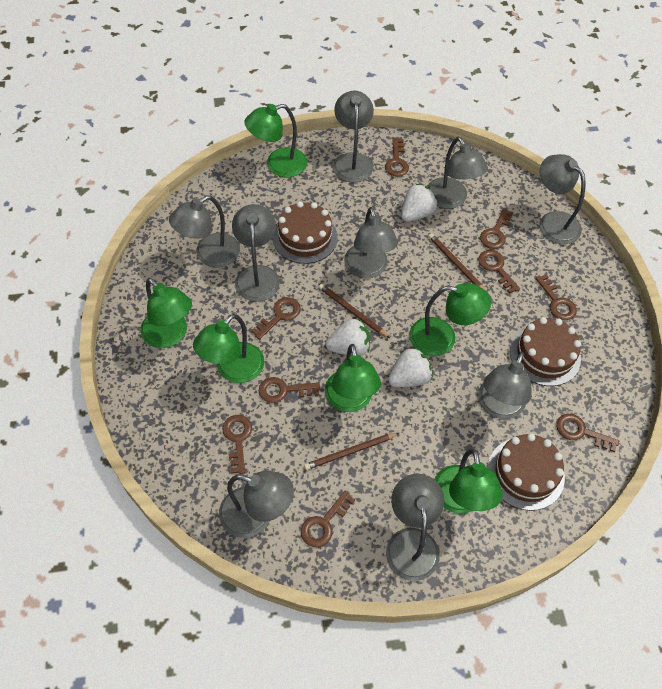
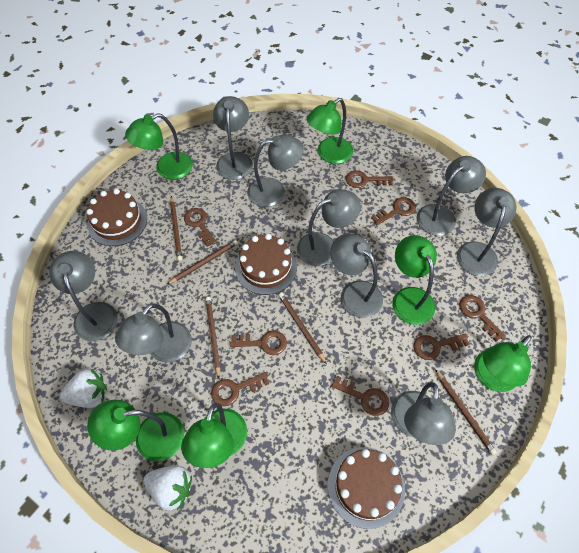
brown key: 9 -> 8
brown pencil: 3 -> 5
white strawberry: 3 -> 2

